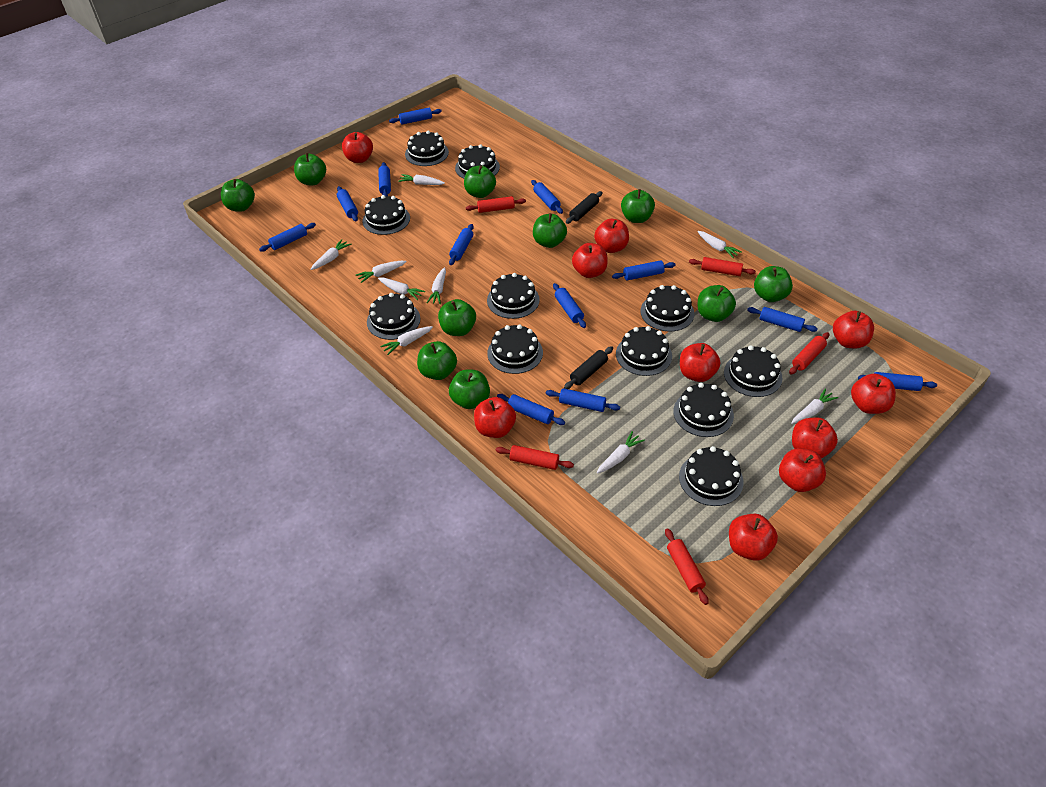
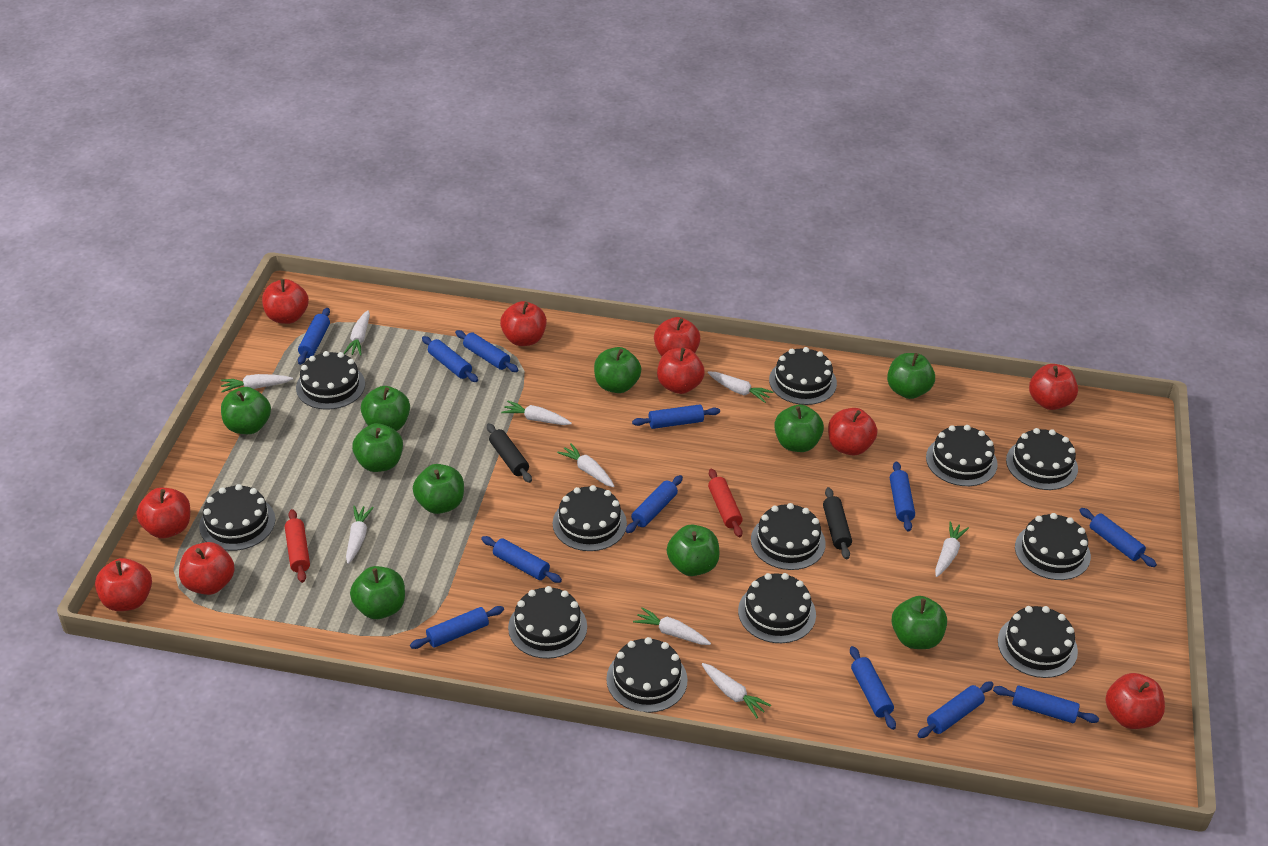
black cake: 11 -> 12
red rolling pin: 5 -> 2

